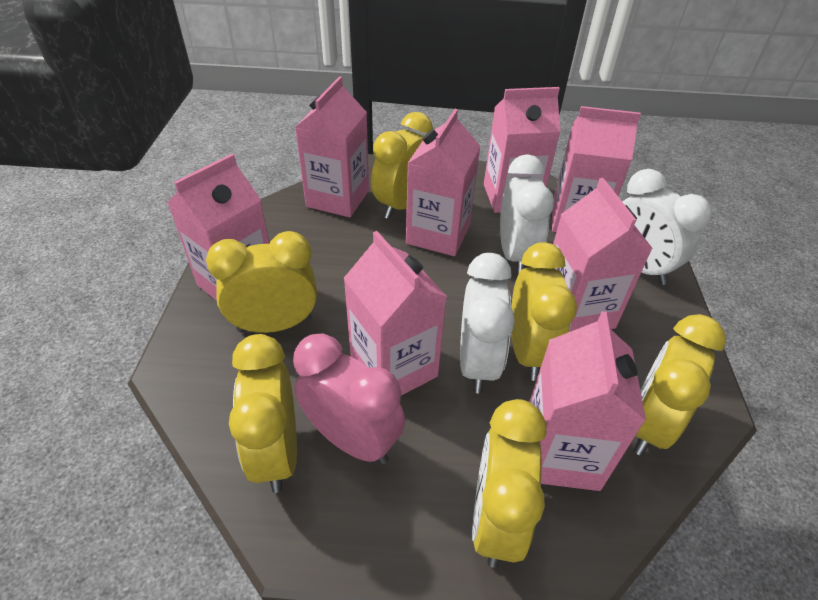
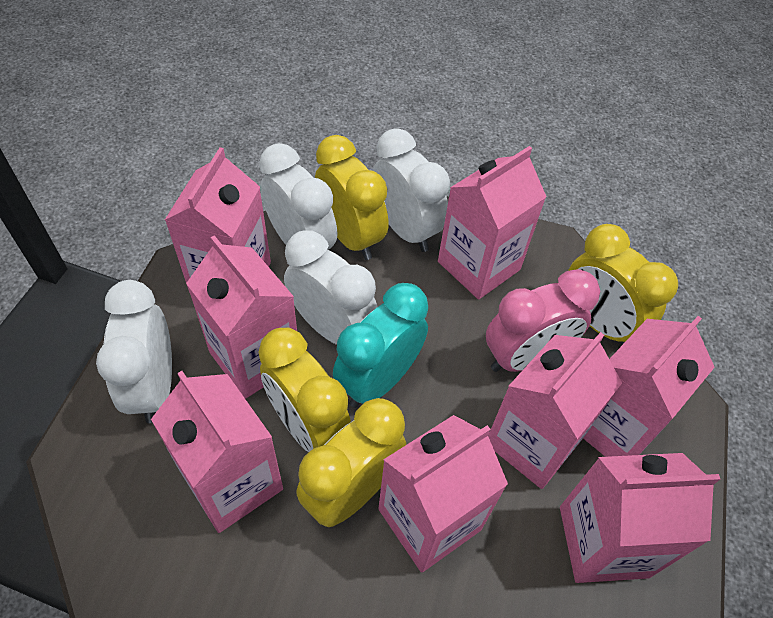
turquoise clock: 0 -> 1
white clock: 3 -> 4
yellow clock: 6 -> 4

